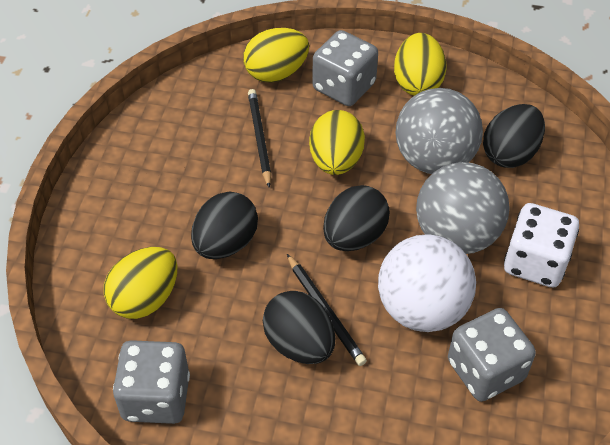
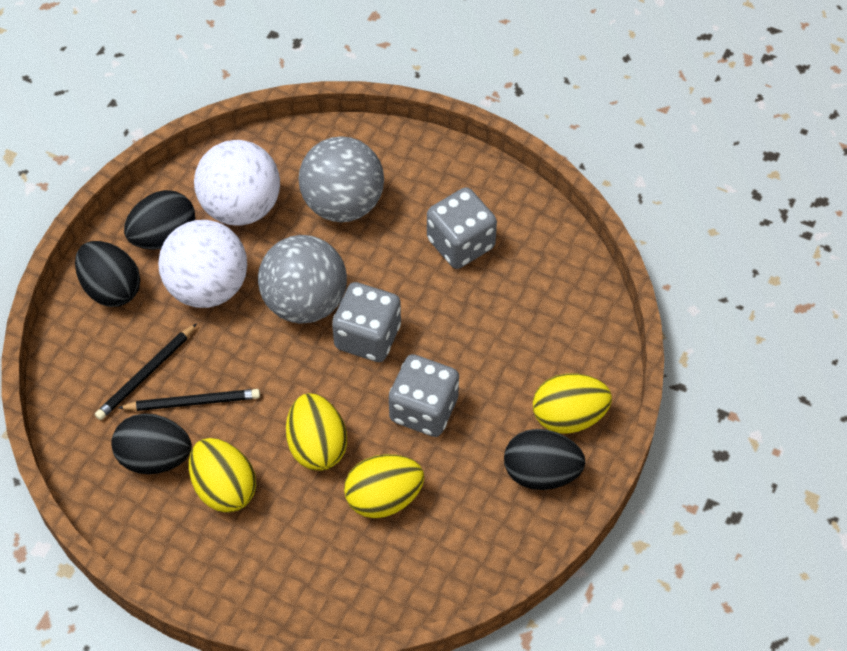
white ball: 1 -> 2
white dice: 1 -> 0

